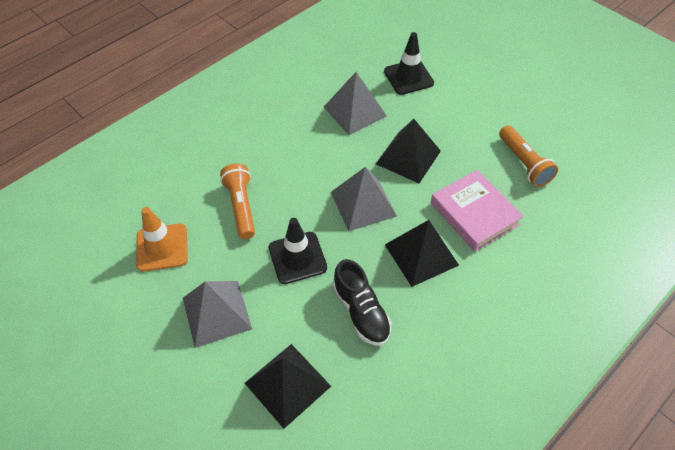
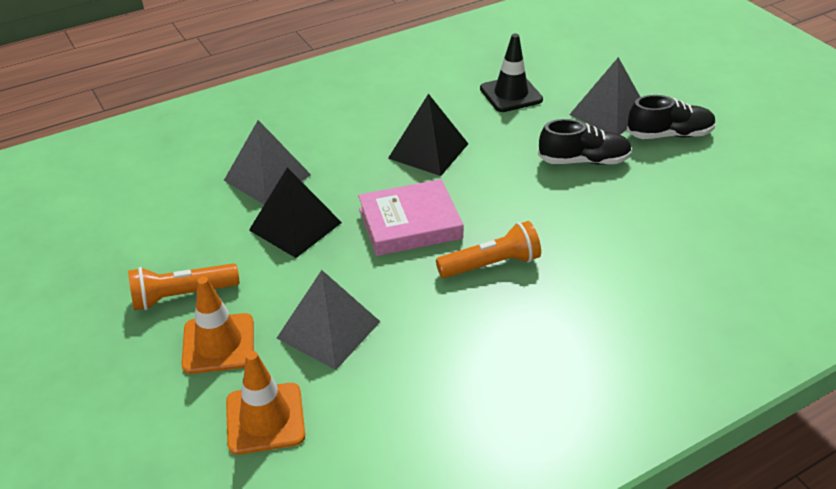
black pyramid: 3 -> 2
black shoe: 1 -> 2
black traffic cone: 2 -> 1
orange traffic cone: 1 -> 2

